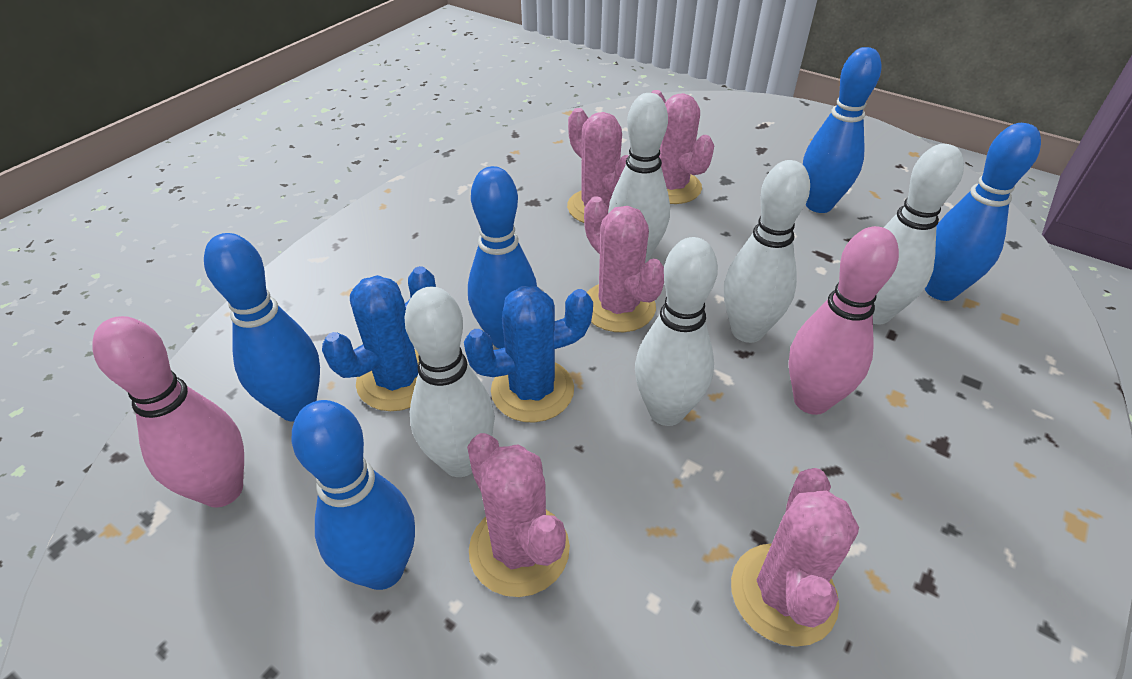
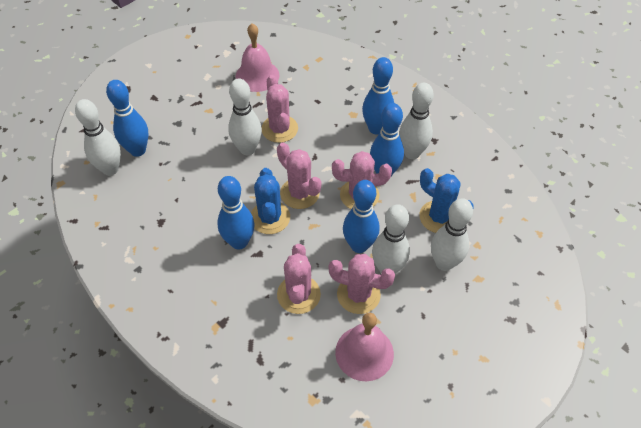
pink bell: 0 -> 2
pink bowling pin: 2 -> 0

